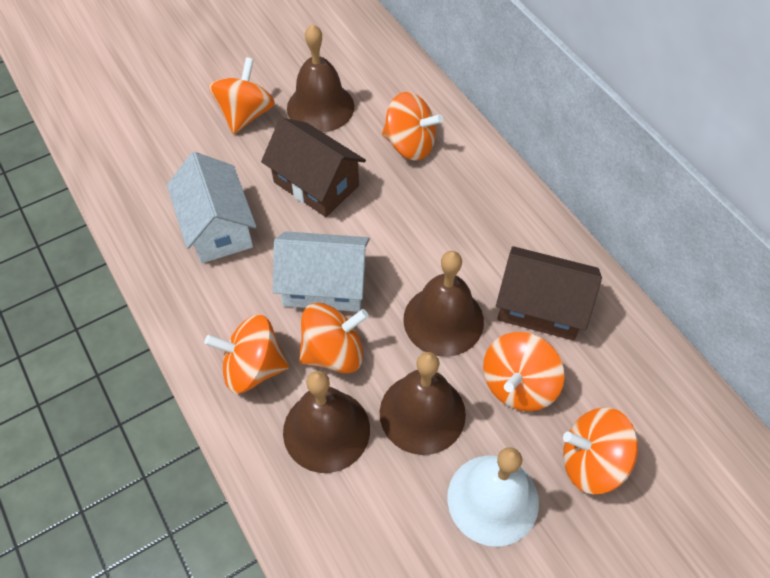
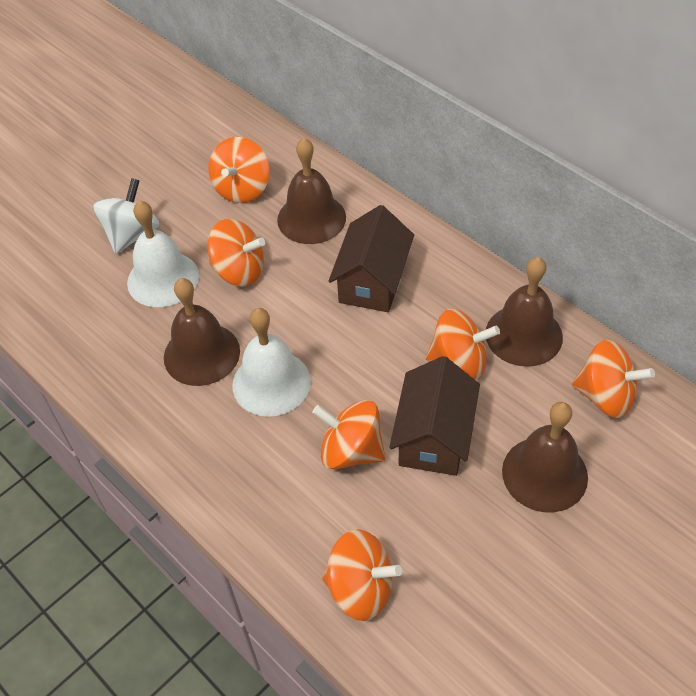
white bell: 1 -> 2
white house: 2 -> 0
white spinning top: 0 -> 1

